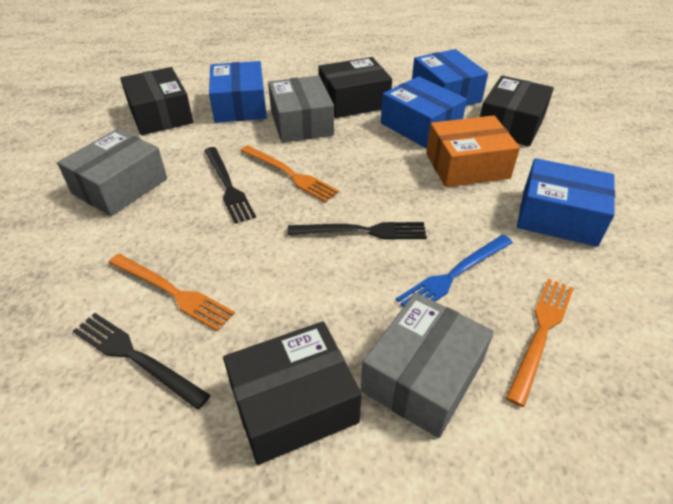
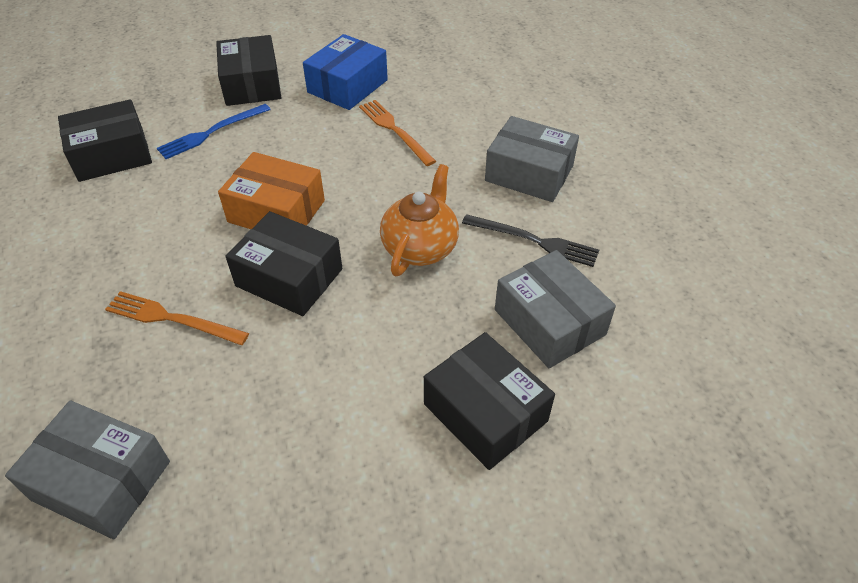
black fork: 3 -> 1
blue box: 4 -> 1
orange fork: 3 -> 2
orange teapot: 0 -> 1

